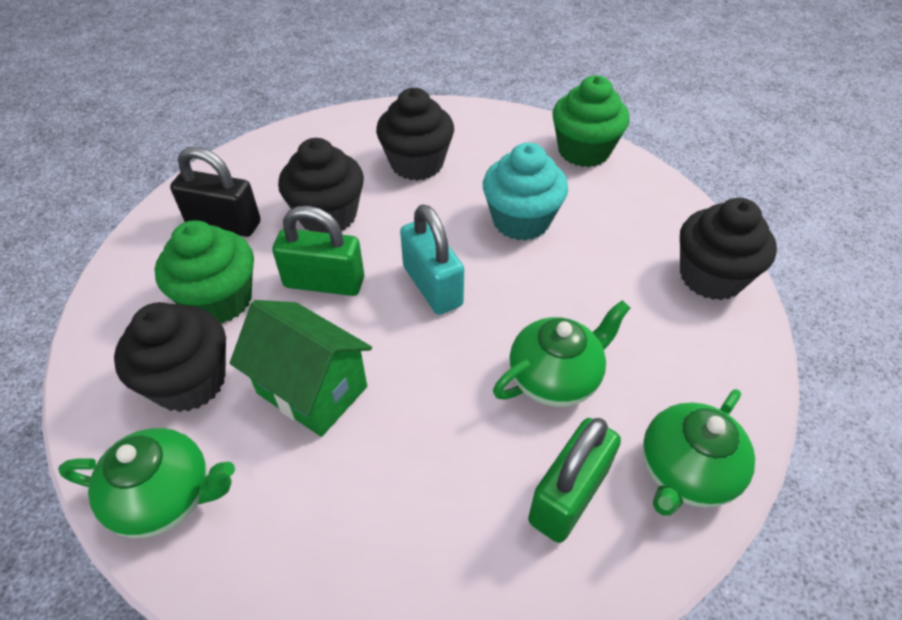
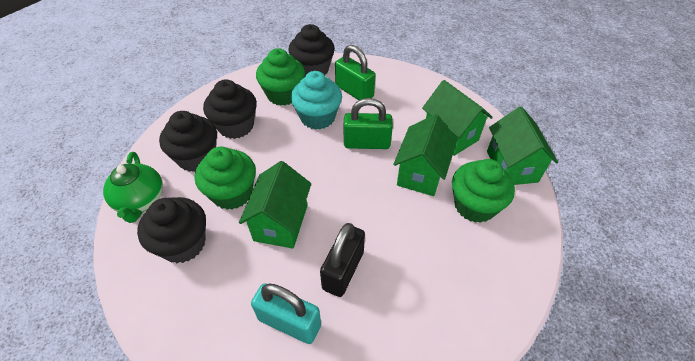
green cupcake: 2 -> 3
green house: 1 -> 4
green teapot: 3 -> 1

